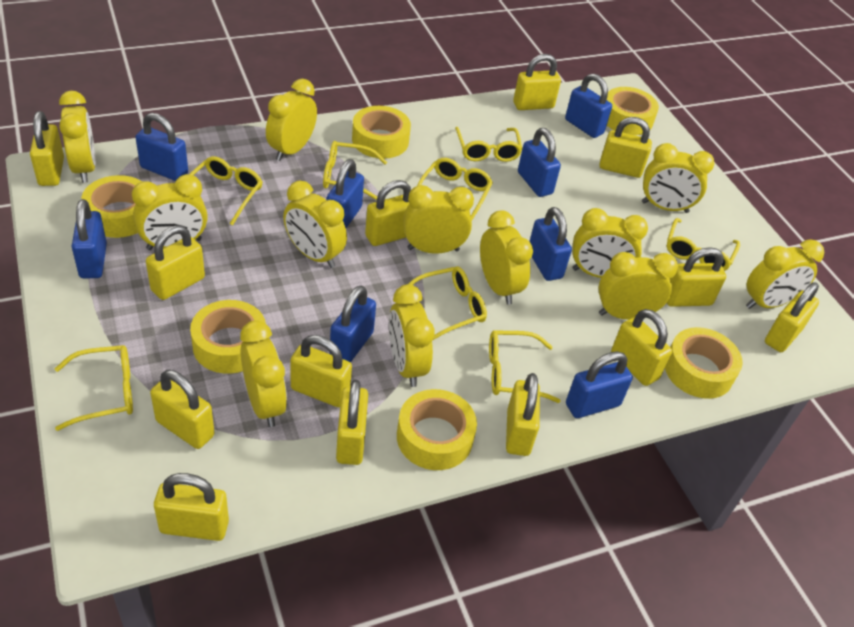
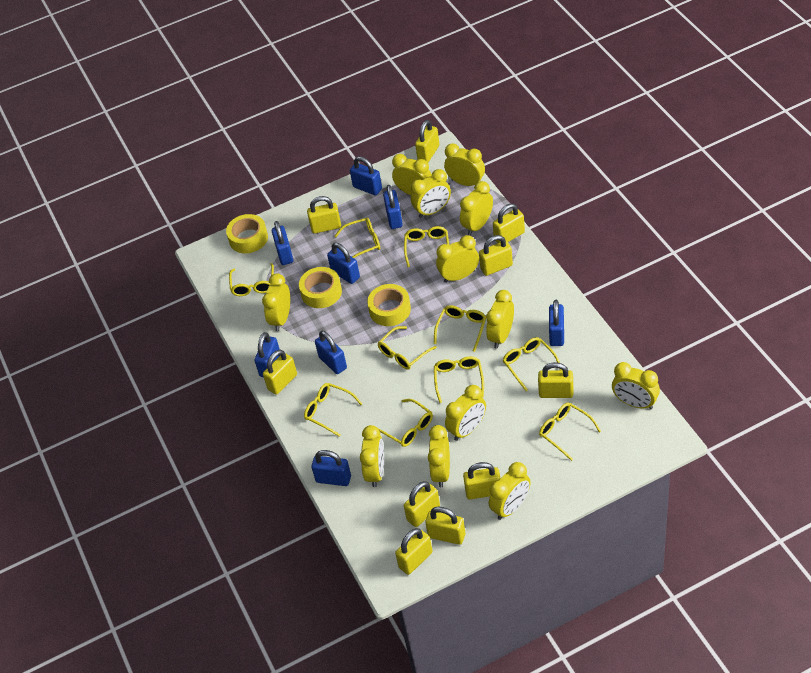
yellow glasses: 8 -> 10
yellow padlock: 13 -> 10
yellow tape: 6 -> 3

